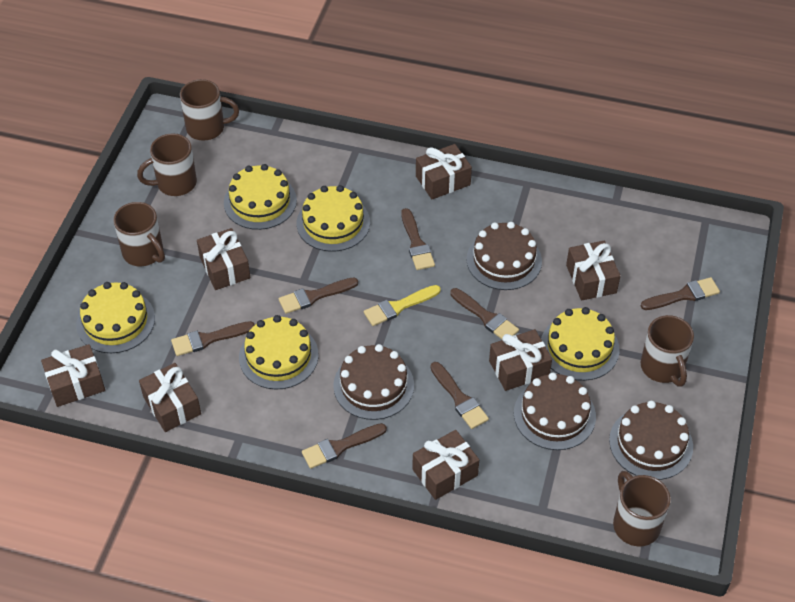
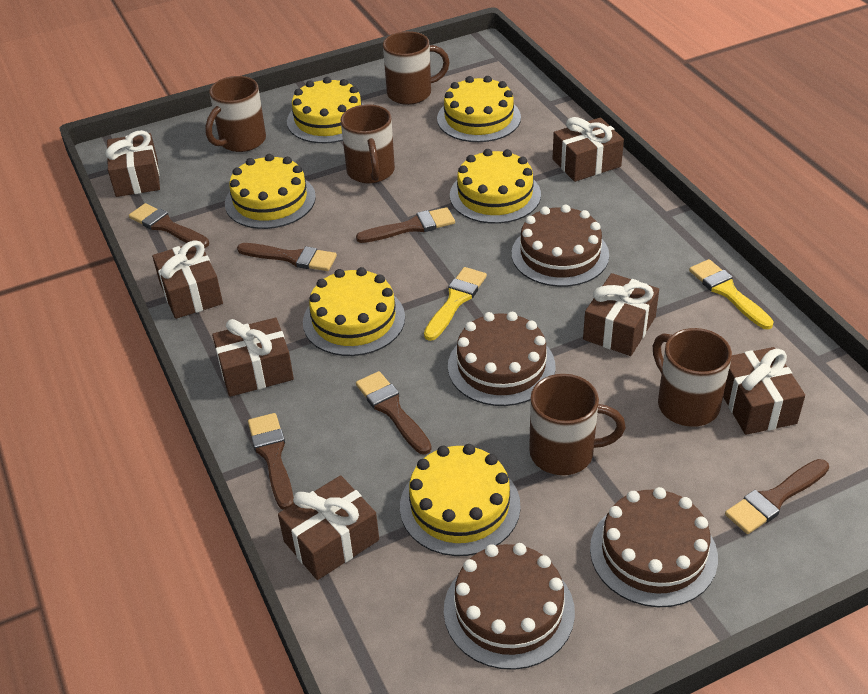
brown brush: 7 -> 6
yellow brush: 1 -> 2
yellow cake: 5 -> 6

